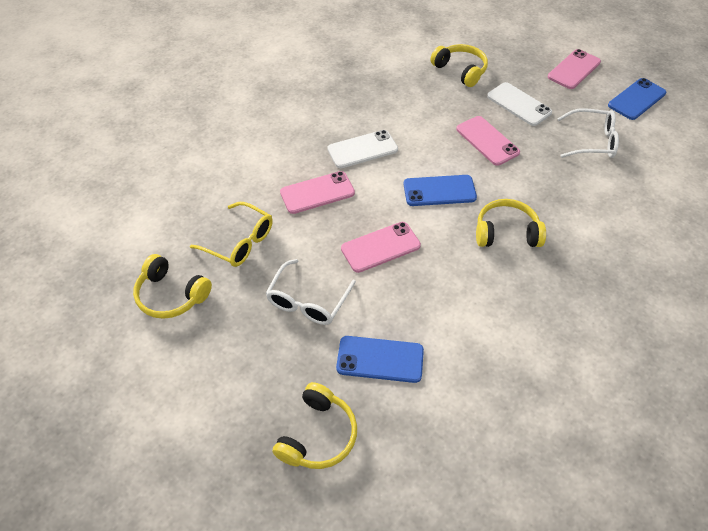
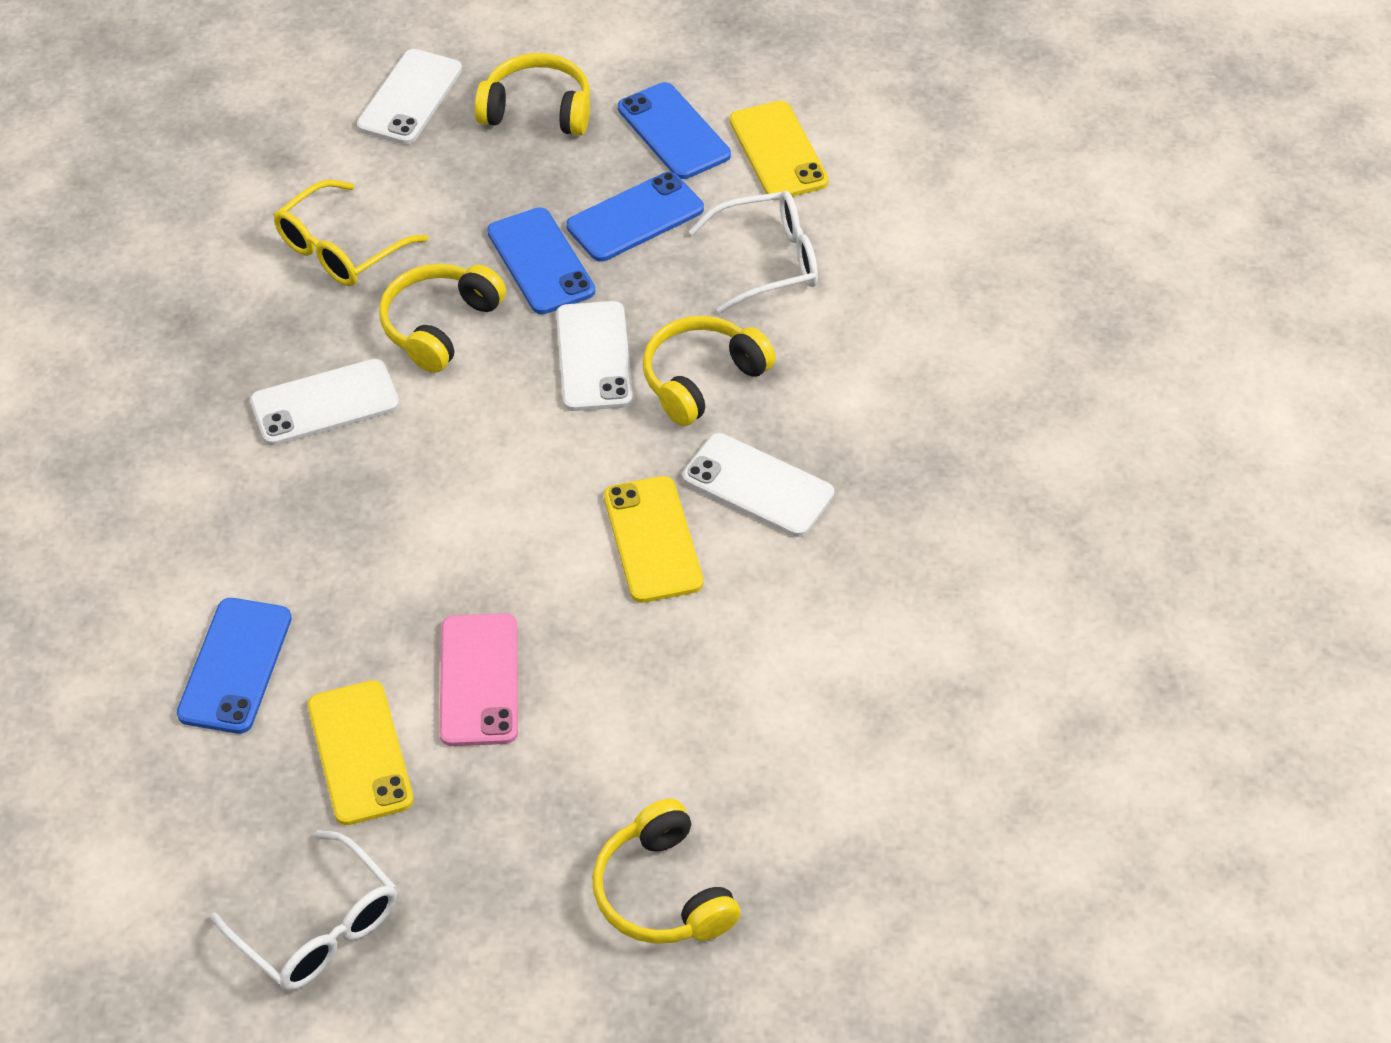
blue phone: 3 -> 4
pink phone: 4 -> 1
white phone: 2 -> 4
yellow phone: 0 -> 3

